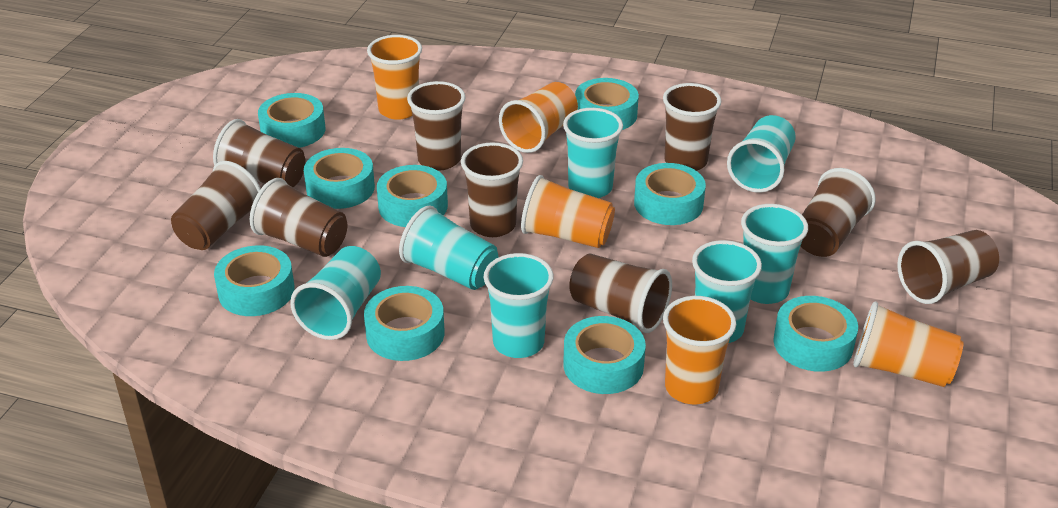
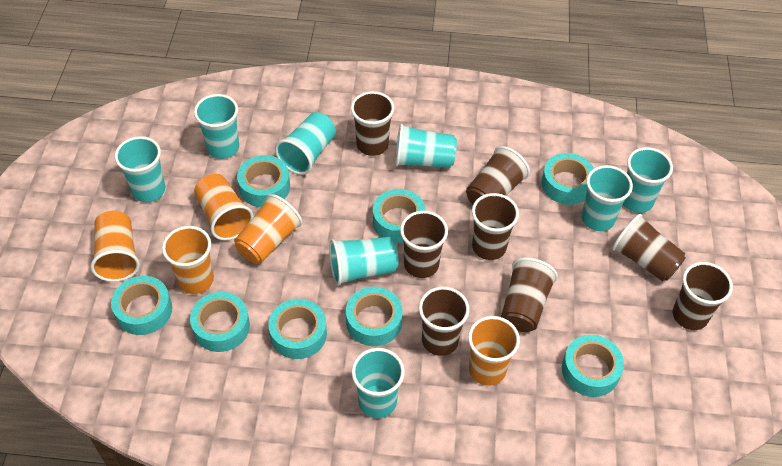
brown cup: 9 -> 8
turquoise cup: 7 -> 8
turquoise tape: 9 -> 8

